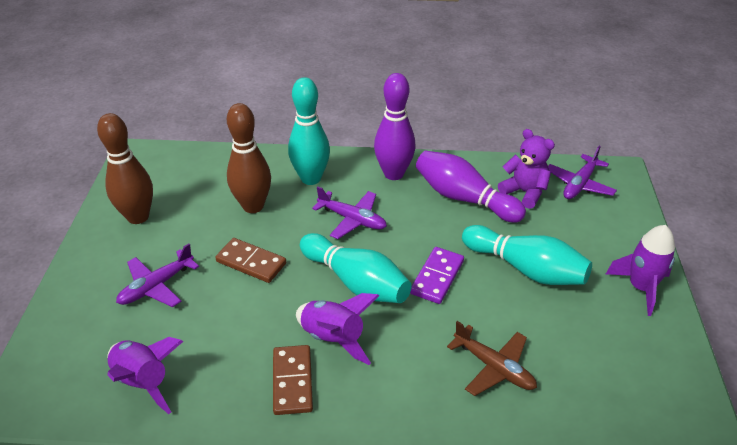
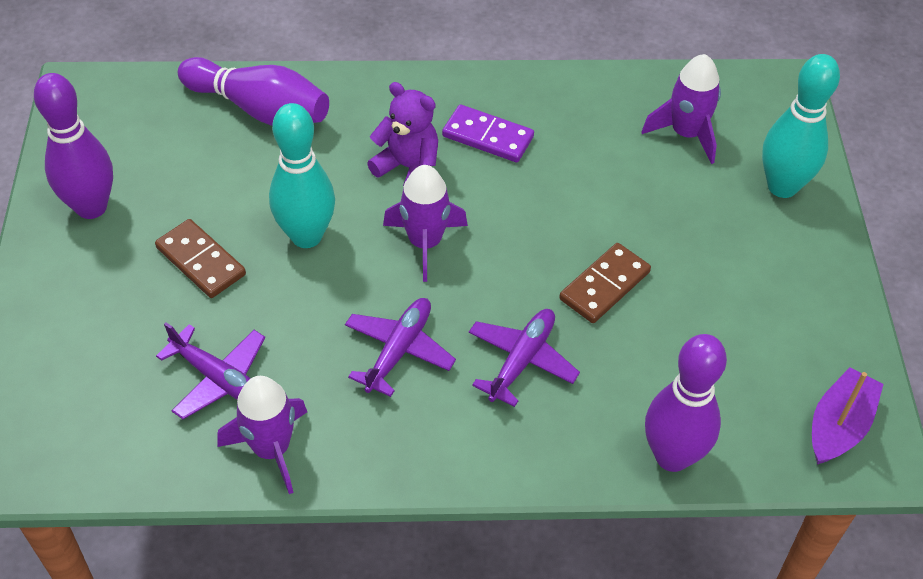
brown bowling pin: 2 -> 0
brown plane: 1 -> 0
purple boat: 0 -> 1
purple bowling pin: 2 -> 3
turquoise bowling pin: 3 -> 2

